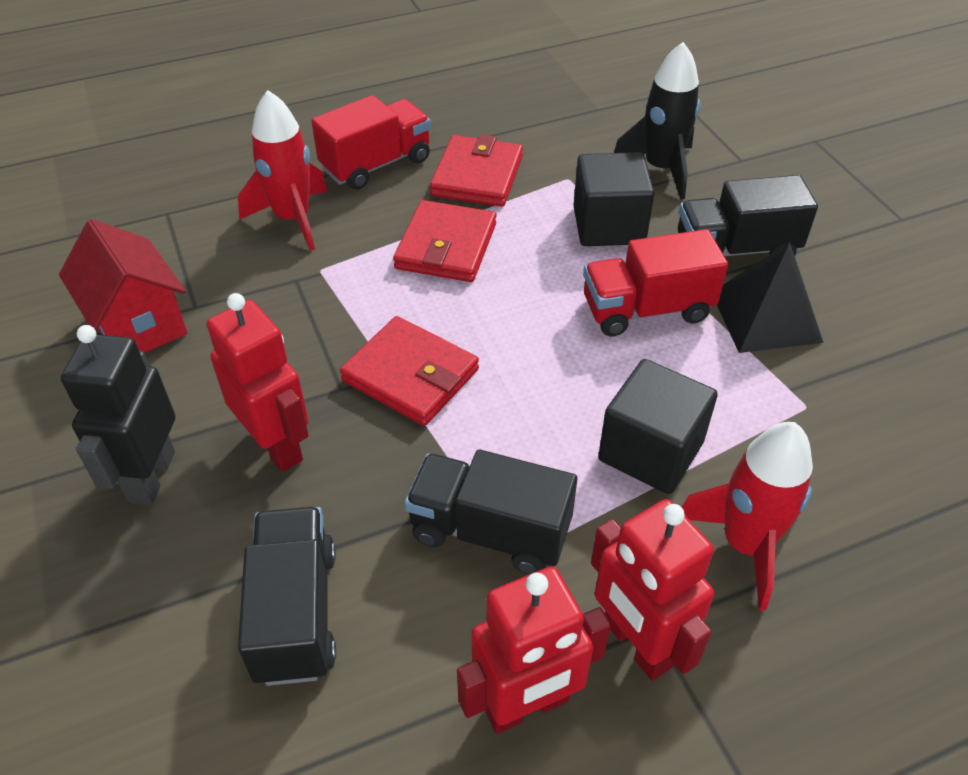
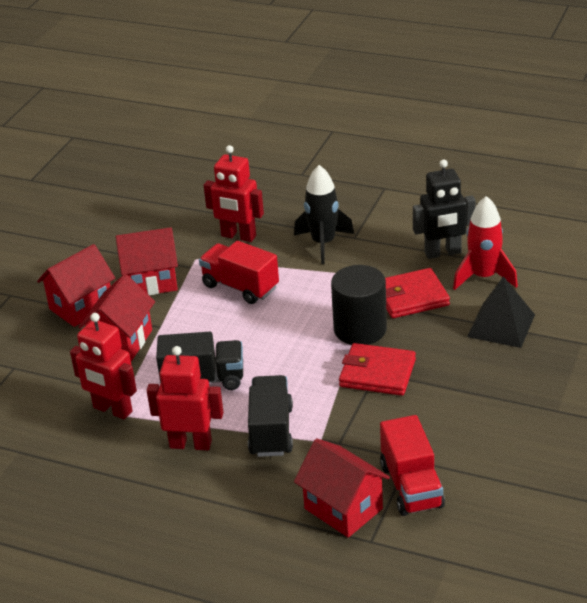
black cube: 2 -> 0
black cylinder: 0 -> 1
black truck: 3 -> 2
red house: 1 -> 4
red rocket: 2 -> 1
red wallet: 3 -> 2

